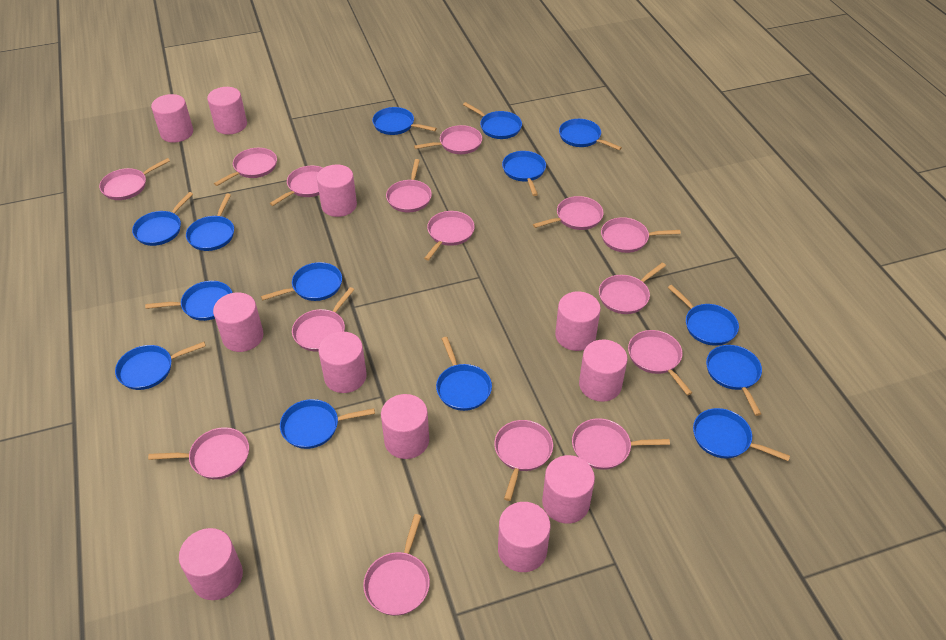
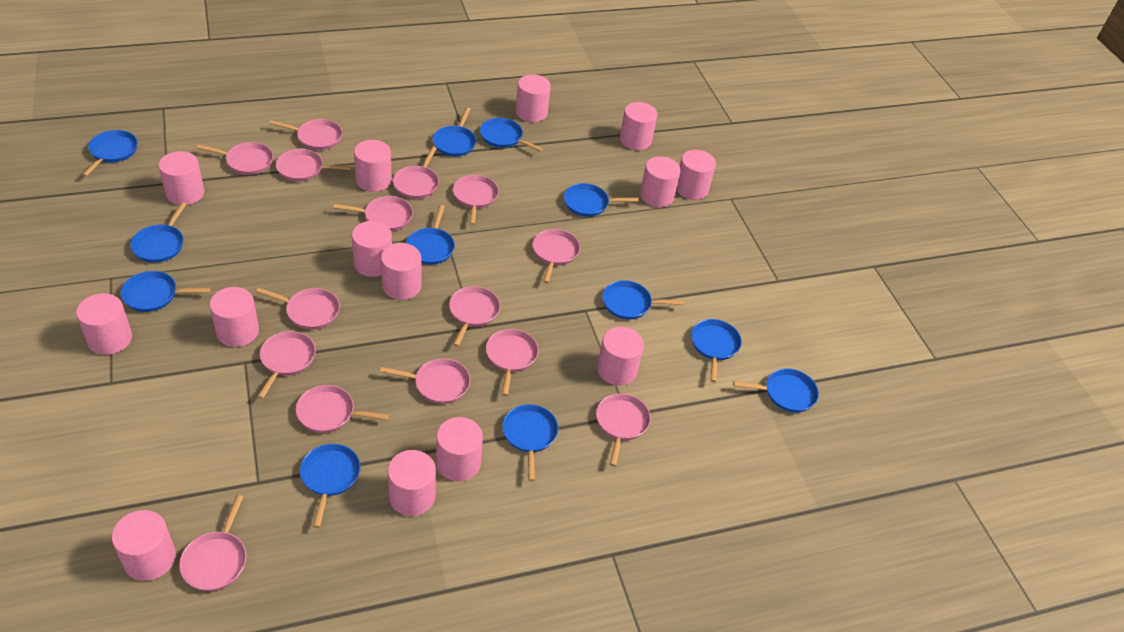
blue pan: 14 -> 12
pink cylinder: 11 -> 14

